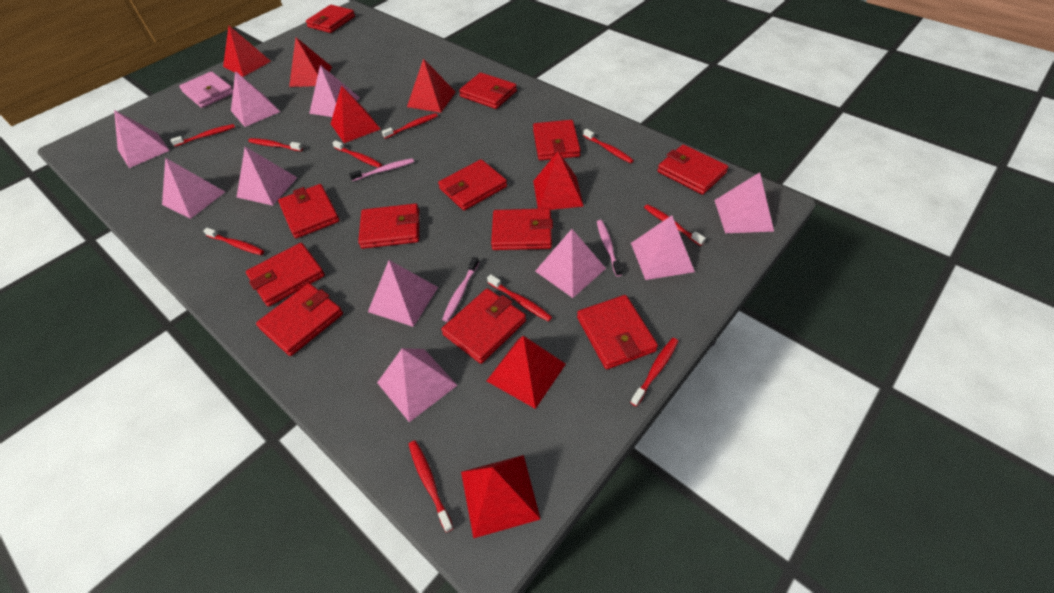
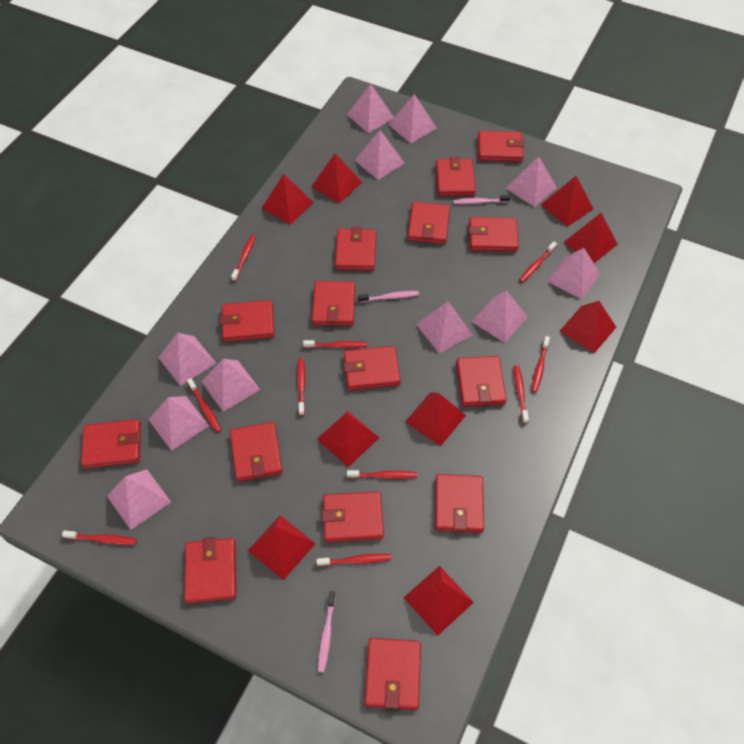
pink pyramid: 10 -> 11
pink wallet: 1 -> 0
red pyramid: 7 -> 9
red wallet: 12 -> 15

